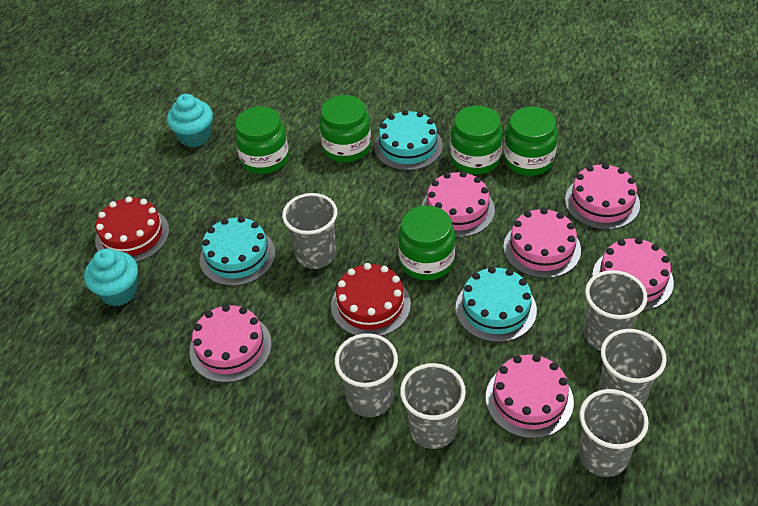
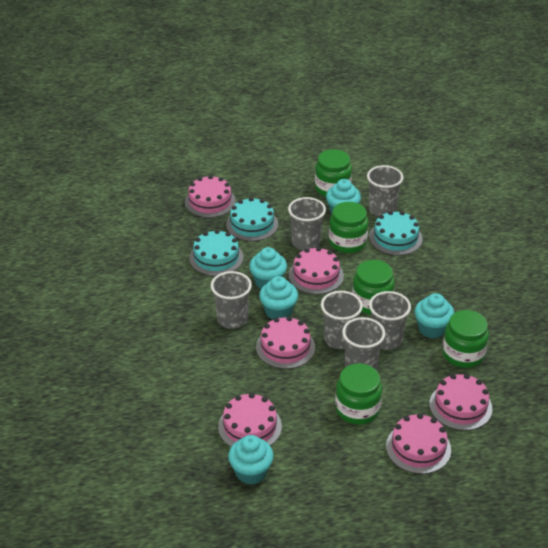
red cake: 2 -> 0
turquoise cupcake: 2 -> 5

